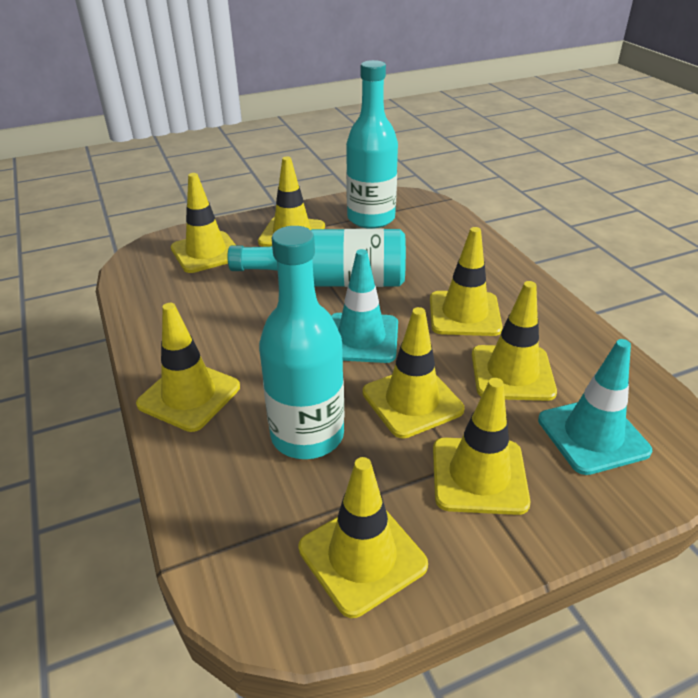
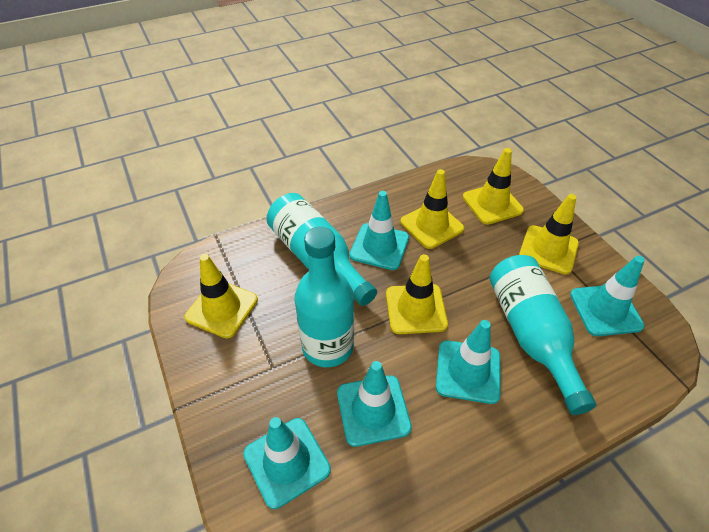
turquoise traffic cone: 2 -> 5
yellow traffic cone: 8 -> 5

